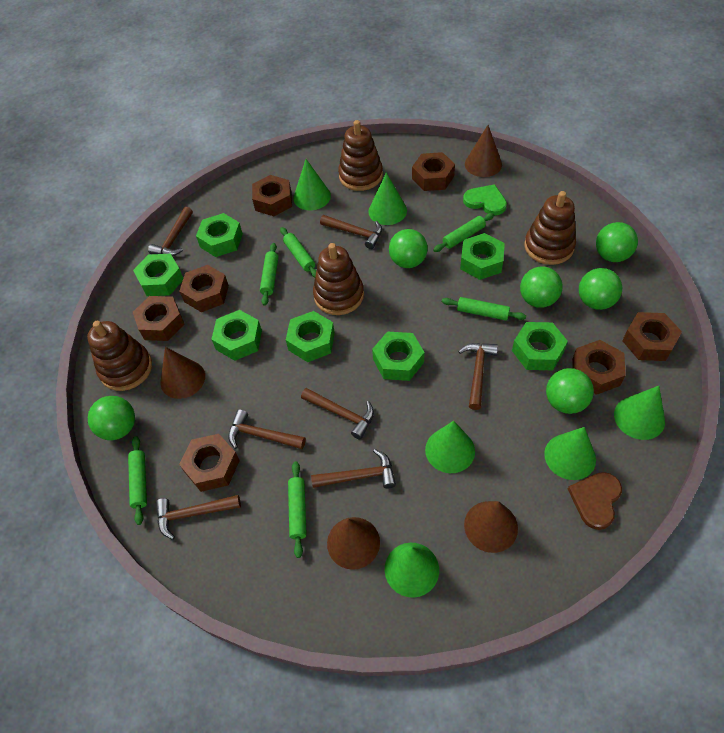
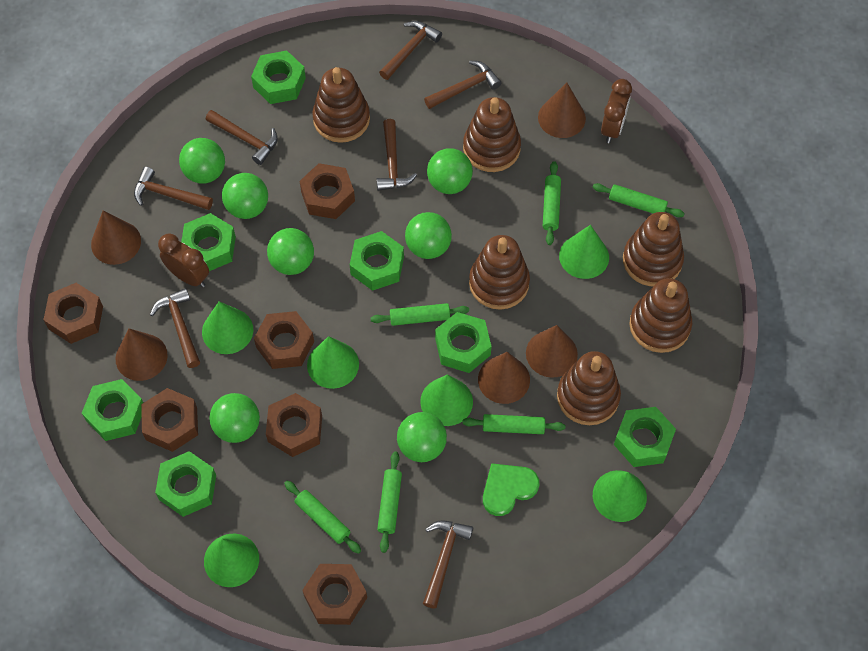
brown clock: 0 -> 2
brown cone: 4 -> 5
brown heart: 1 -> 0
brown nut: 7 -> 6
brown stacking toy: 4 -> 6
green ball: 6 -> 7

